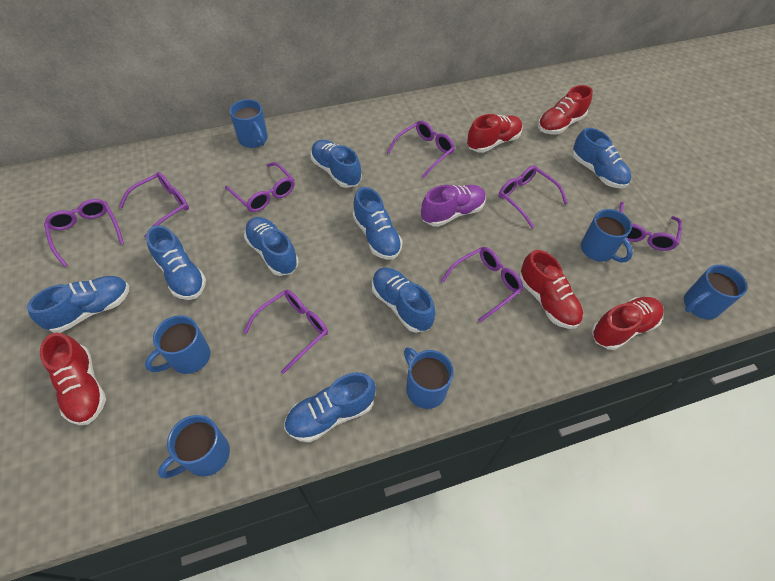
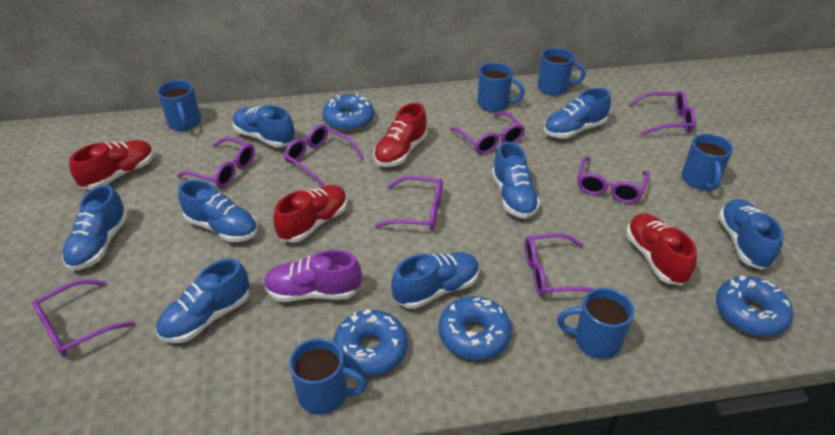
blue donut: 0 -> 4
red shoe: 5 -> 4

